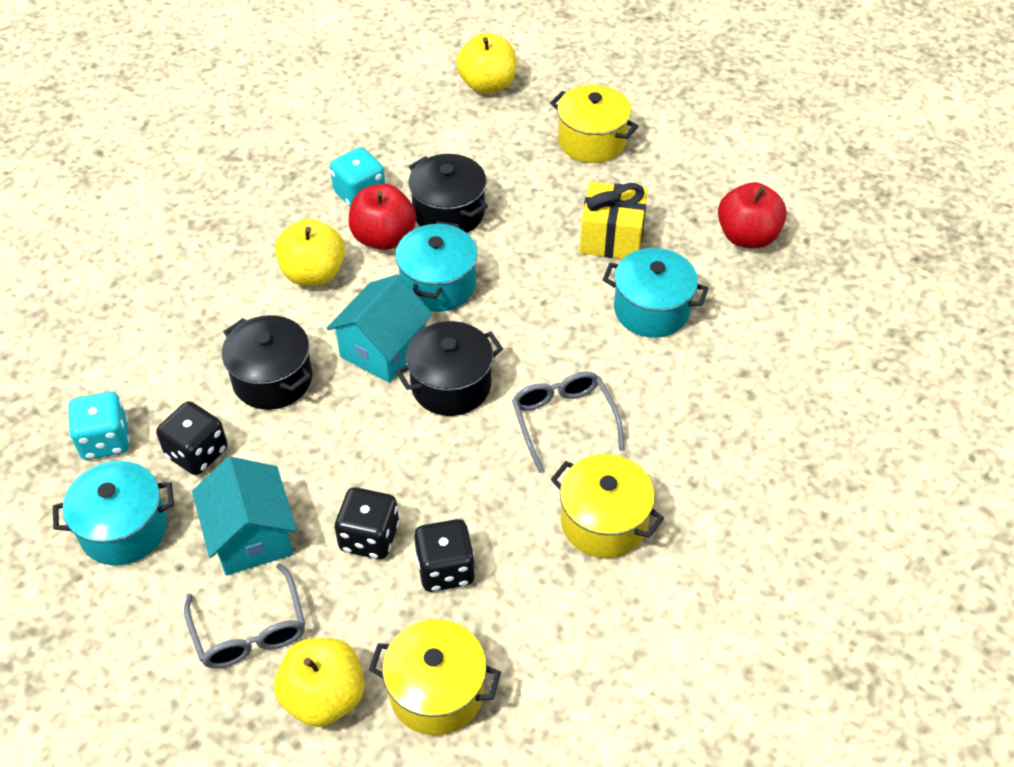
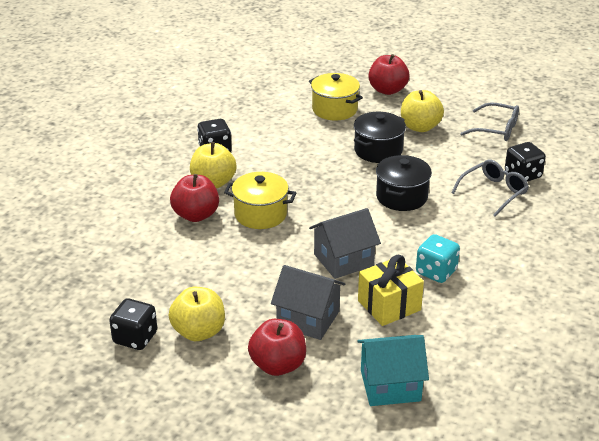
black pot: 3 -> 2
grey house: 0 -> 2
red apple: 2 -> 3
turquoise dice: 2 -> 1
turquoise house: 2 -> 1
turquoise pot: 3 -> 0
yellow pot: 3 -> 2

